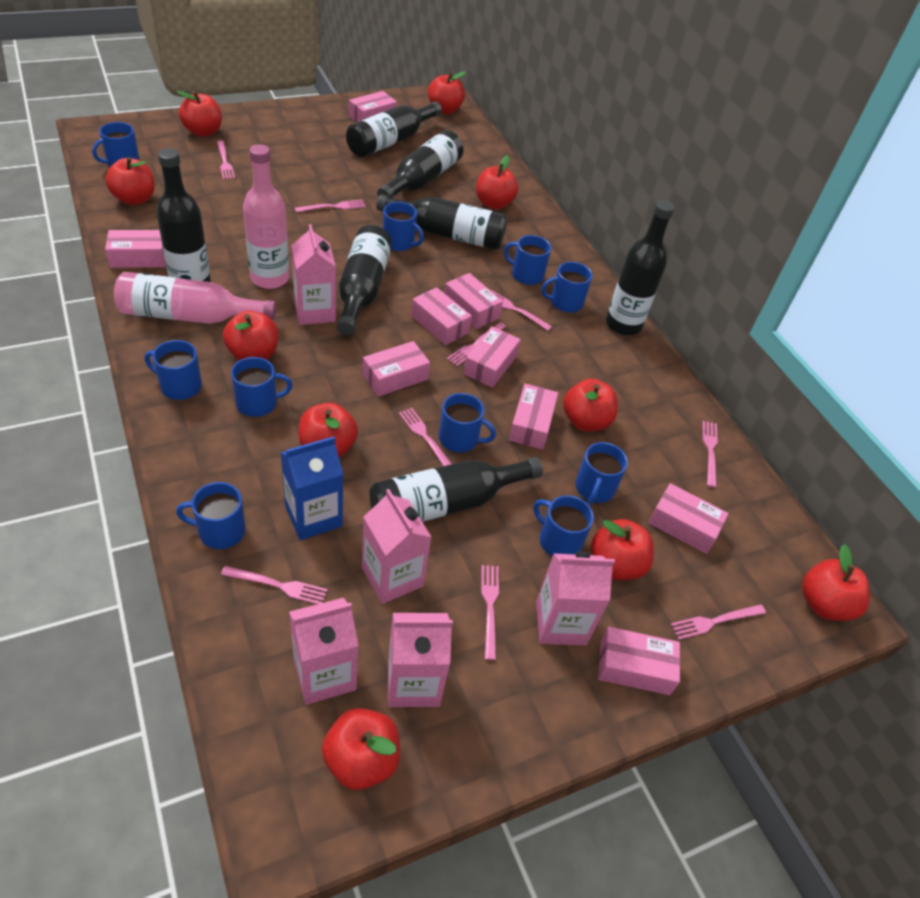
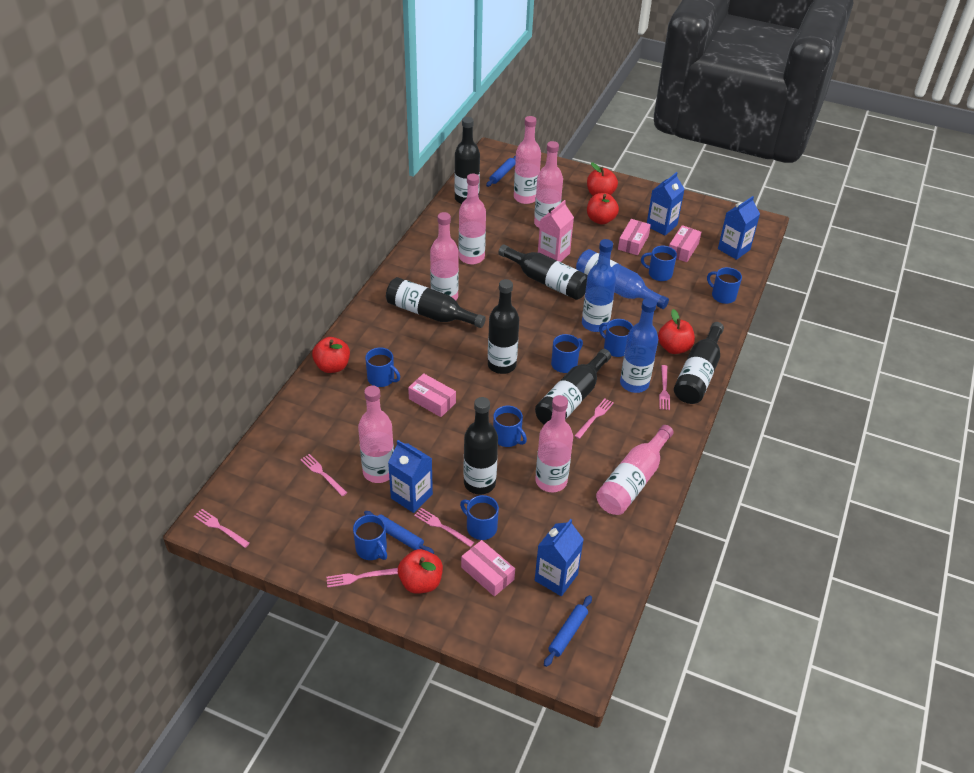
blue bottle: 0 -> 3
blue carton: 1 -> 4
blue mug: 10 -> 8
blue rolling pin: 0 -> 3
pink bottle: 2 -> 7
pink box: 9 -> 4
pink carton: 5 -> 1
pink fork: 9 -> 6
red apple: 10 -> 5

